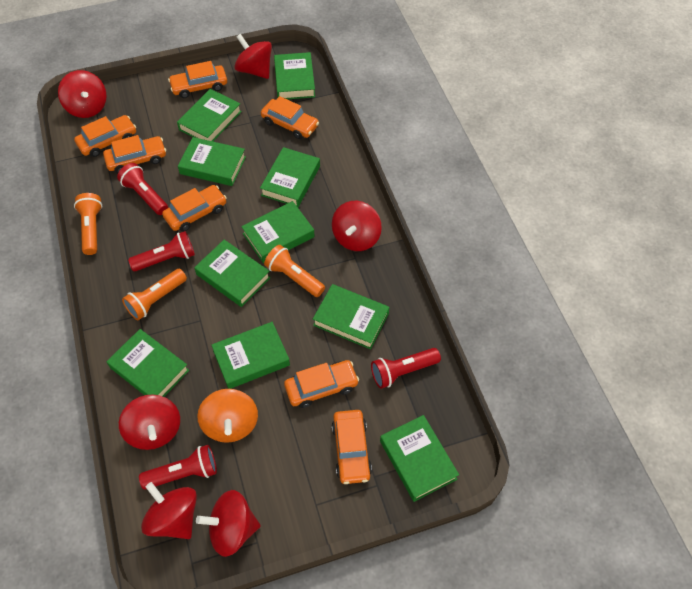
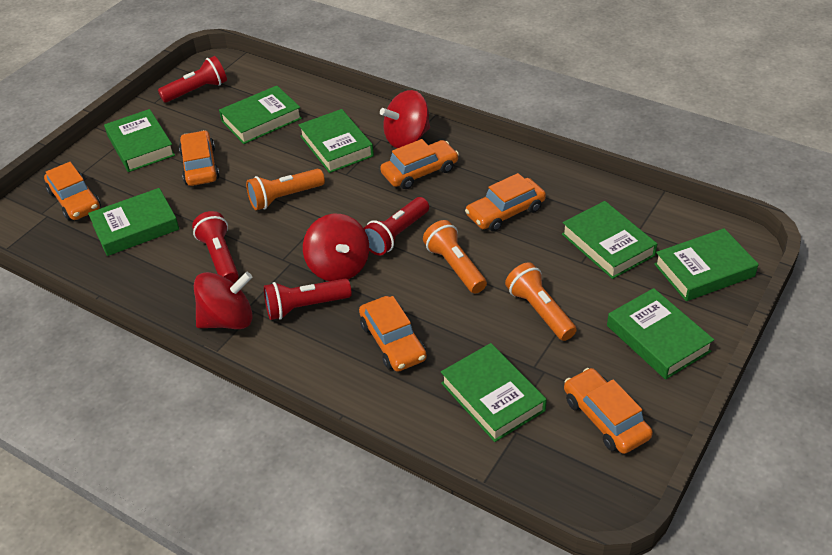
green book: 10 -> 8
orange car: 7 -> 6
orange spinning top: 1 -> 0
red spinning top: 6 -> 3

